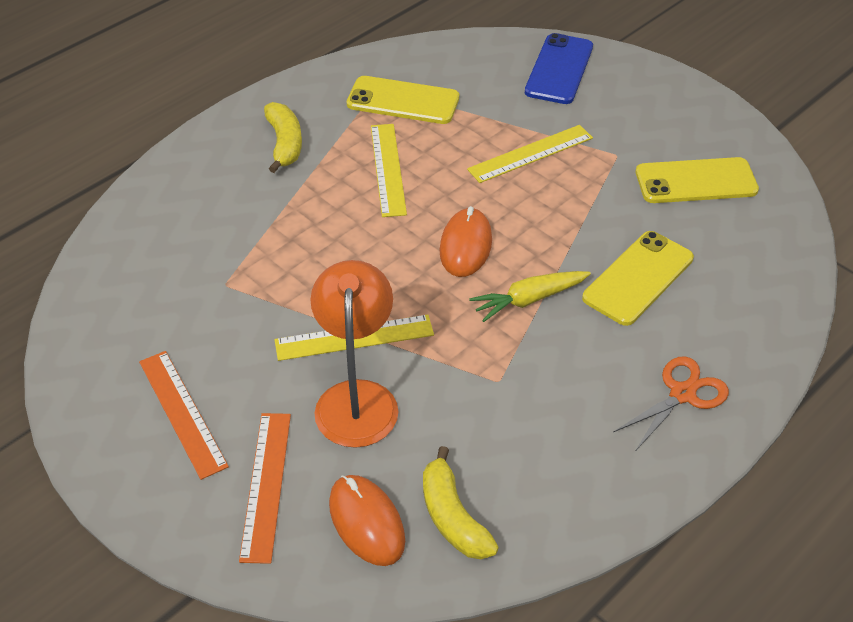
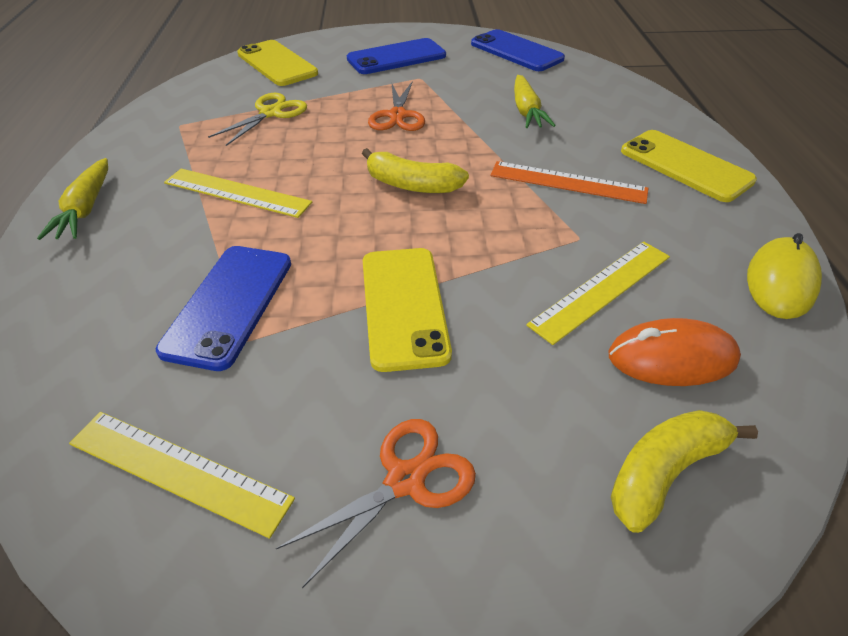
blue phone: 1 -> 3
orange lamp: 1 -> 0
orange mouse: 2 -> 1
orange ruler: 2 -> 1
orange scissors: 1 -> 2
yellow carrot: 1 -> 2
yellow mouse: 0 -> 1
yellow scissors: 0 -> 1

